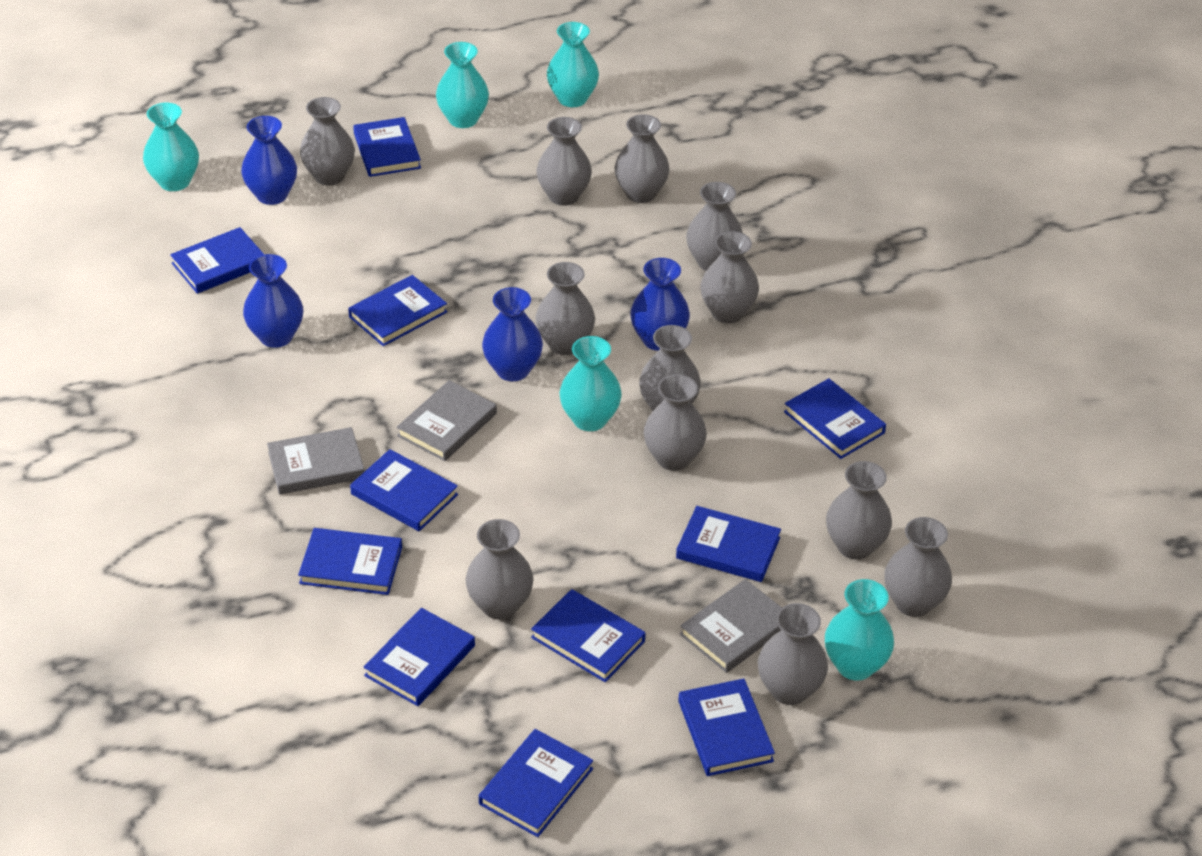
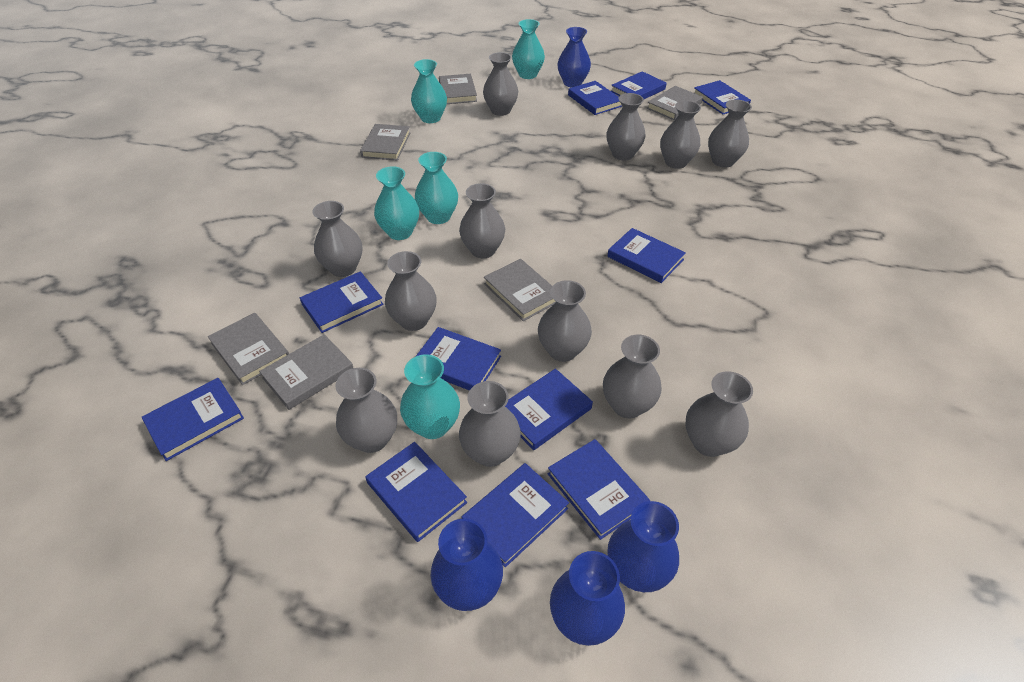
grey book: 3 -> 6

